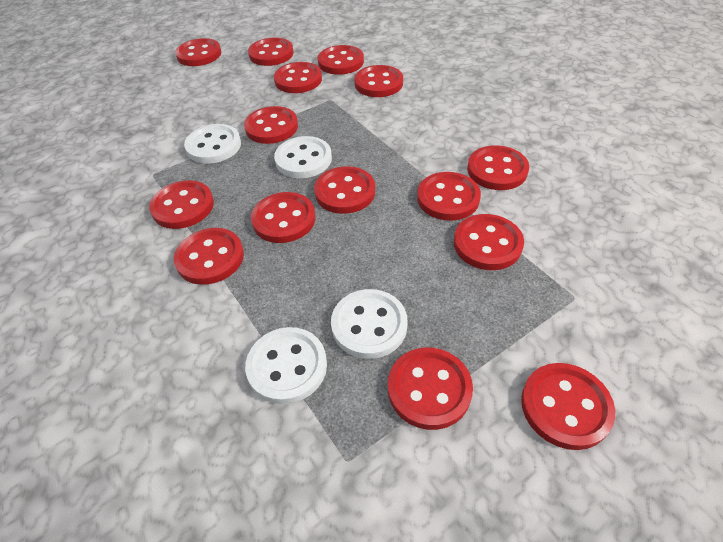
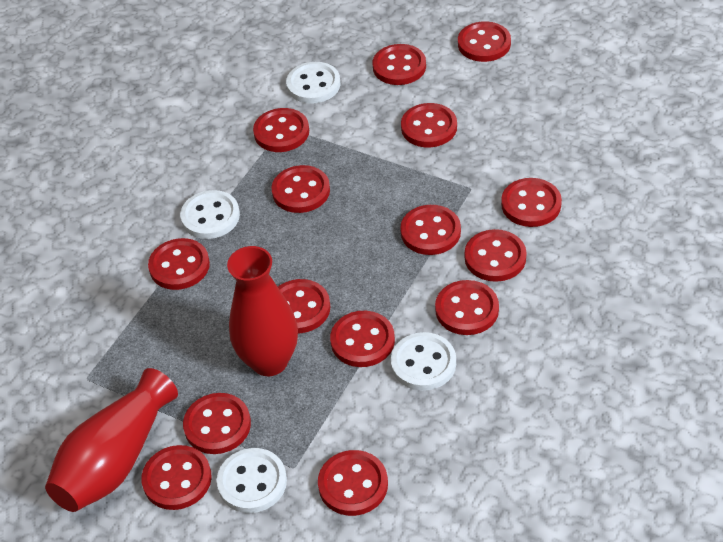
red vase: 0 -> 2

